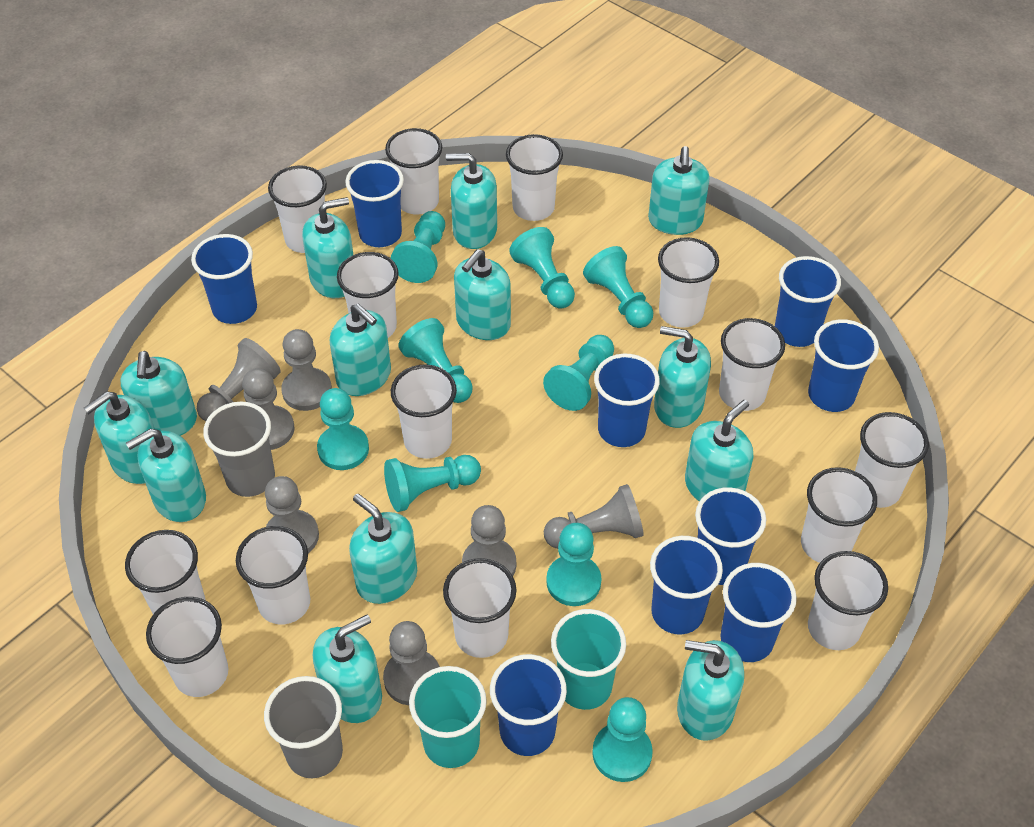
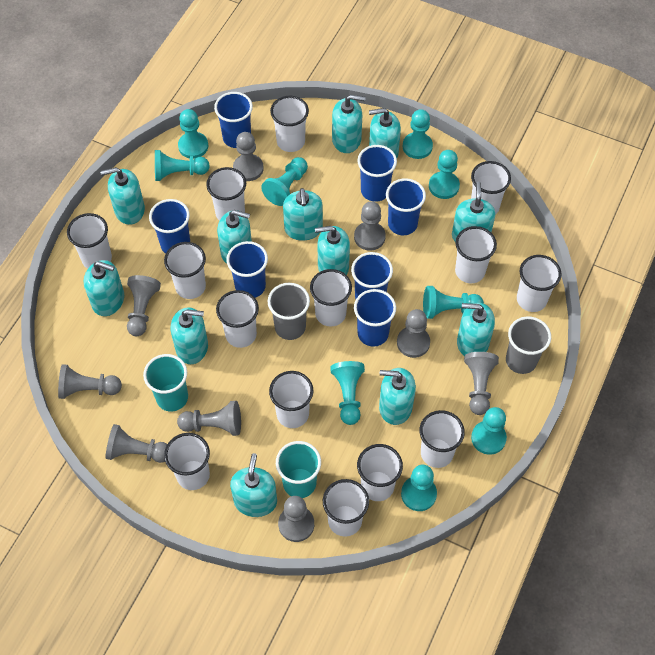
blue cup: 9 -> 7
grey pawn: 7 -> 9
turquoise soap dispenser: 13 -> 12

